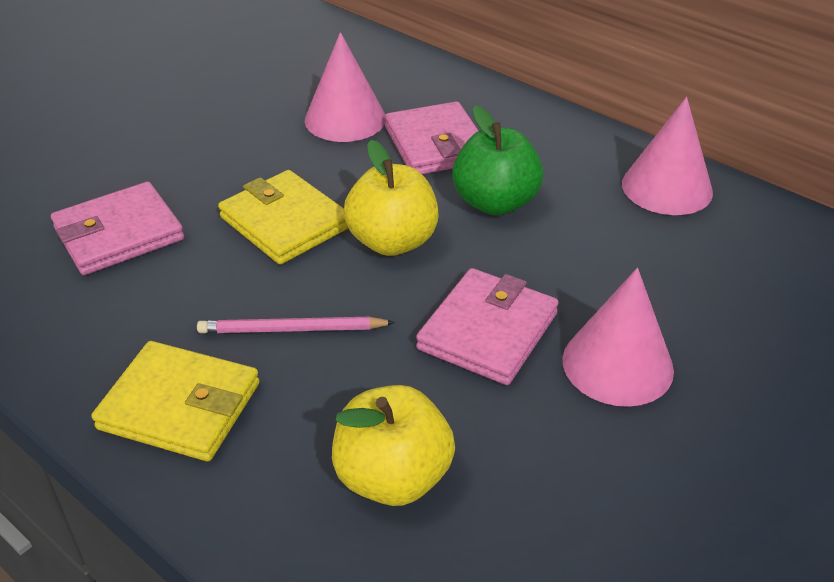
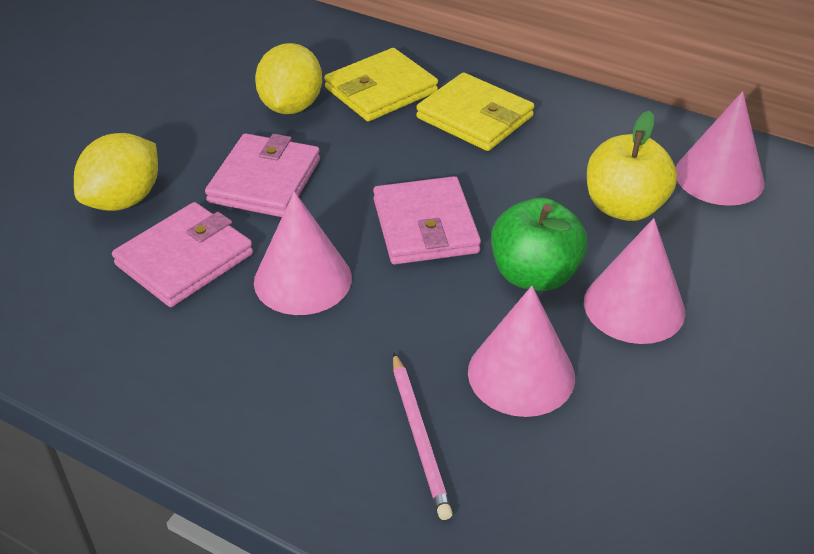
pink cone: 3 -> 4
yellow apple: 2 -> 1
yellow lemon: 0 -> 2

